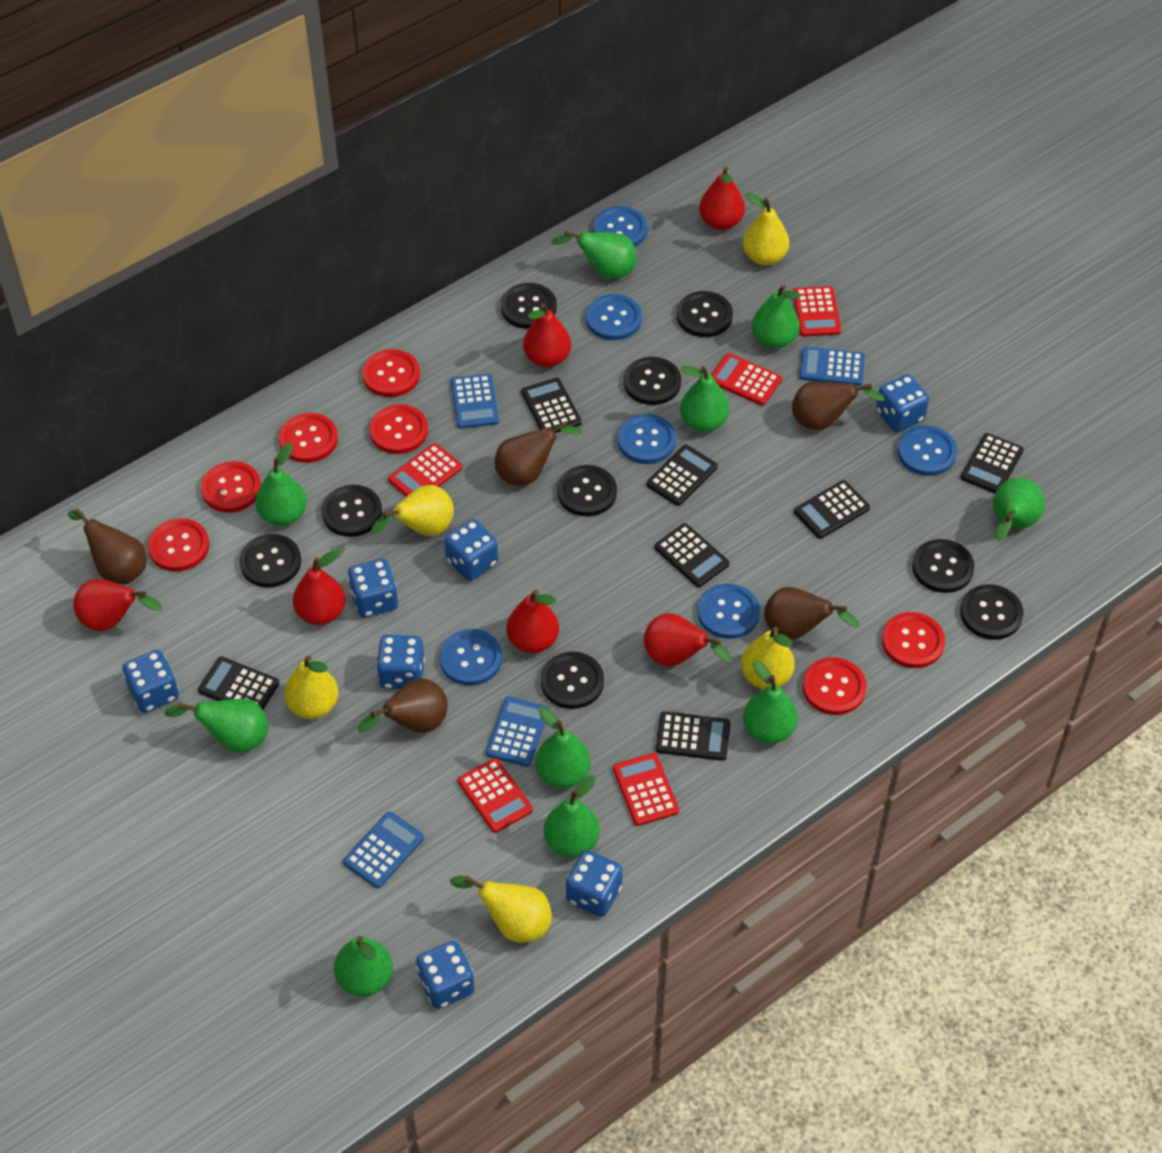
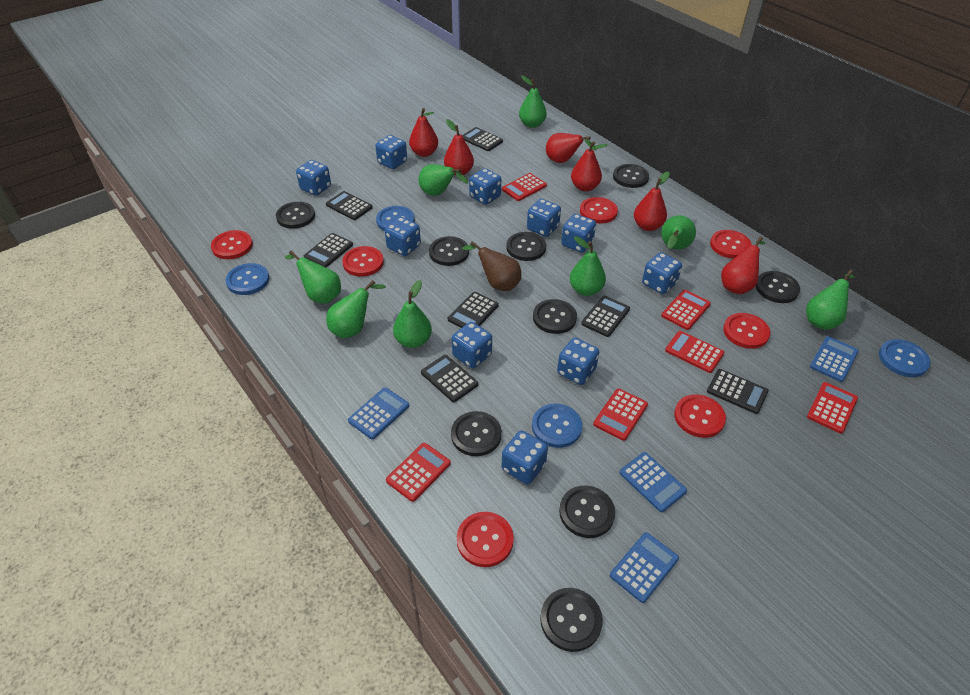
blue button: 6 -> 4
blue dice: 7 -> 10
brown pear: 5 -> 1
green pear: 10 -> 8
red calculator: 5 -> 6
yellow pear: 5 -> 0

